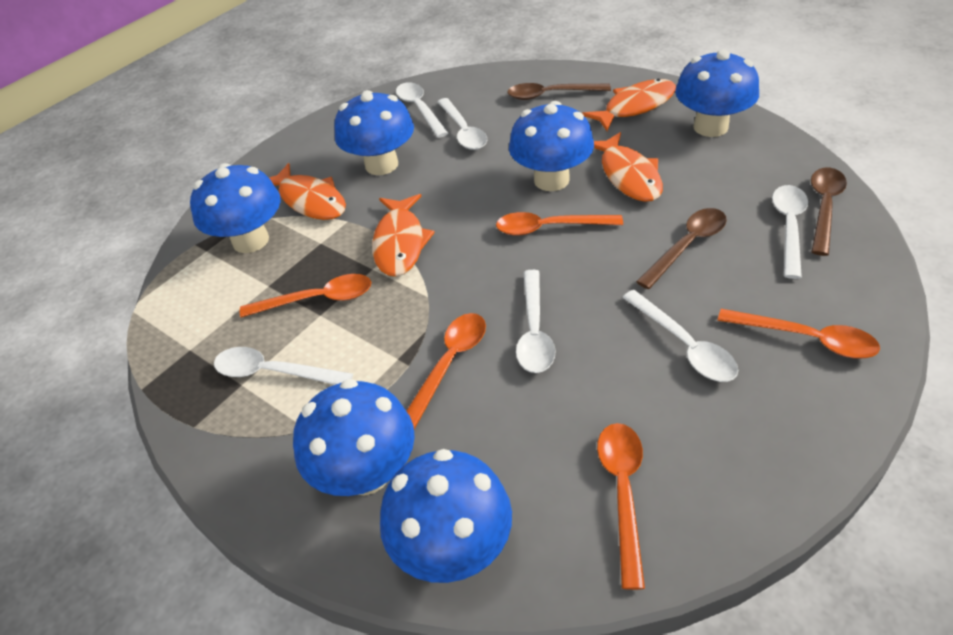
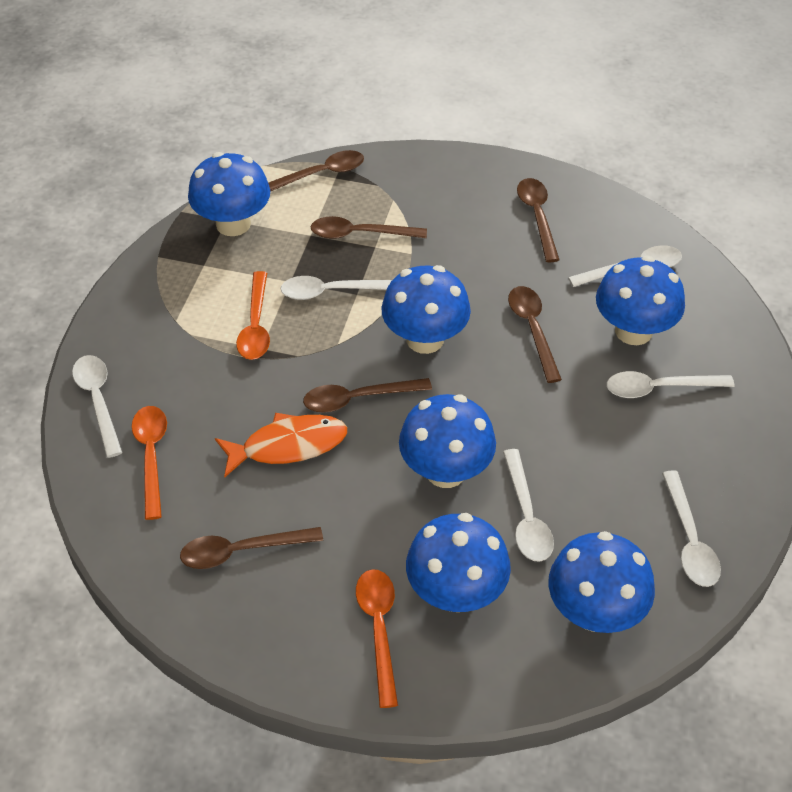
brown spoon: 3 -> 6
orange fish: 4 -> 1
orange spoon: 5 -> 3

